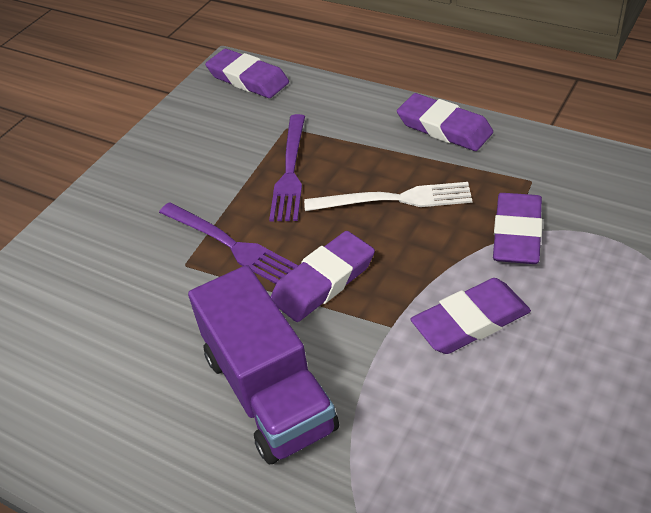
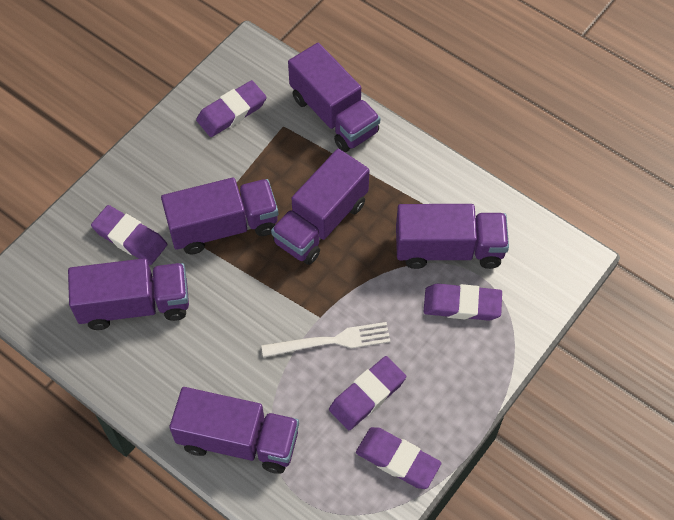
purple fork: 2 -> 0
purple truck: 1 -> 6

